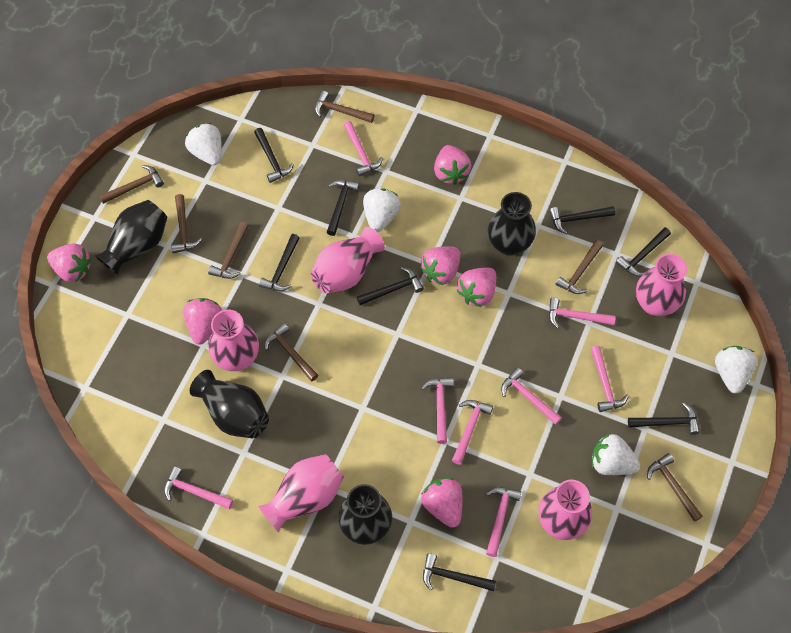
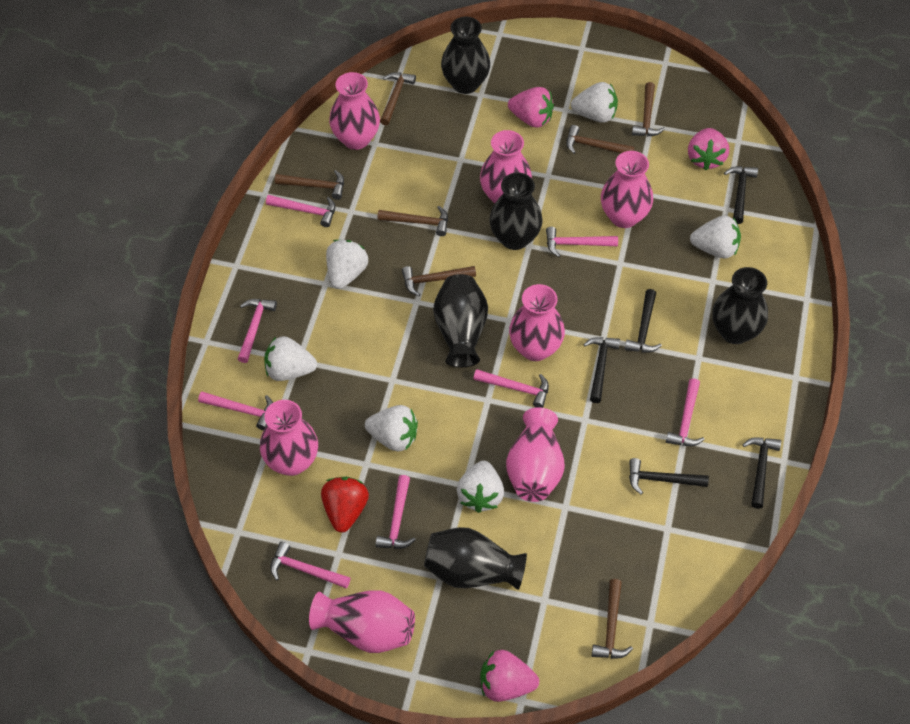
black hammer: 8 -> 5
black vase: 4 -> 5
pink strawberry: 6 -> 3
pink vase: 5 -> 7
red strawberry: 0 -> 1
white strawberry: 4 -> 6

